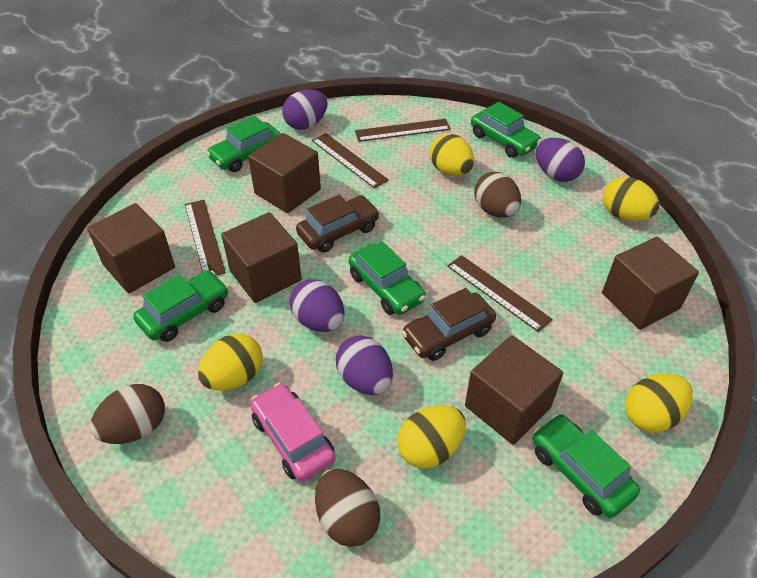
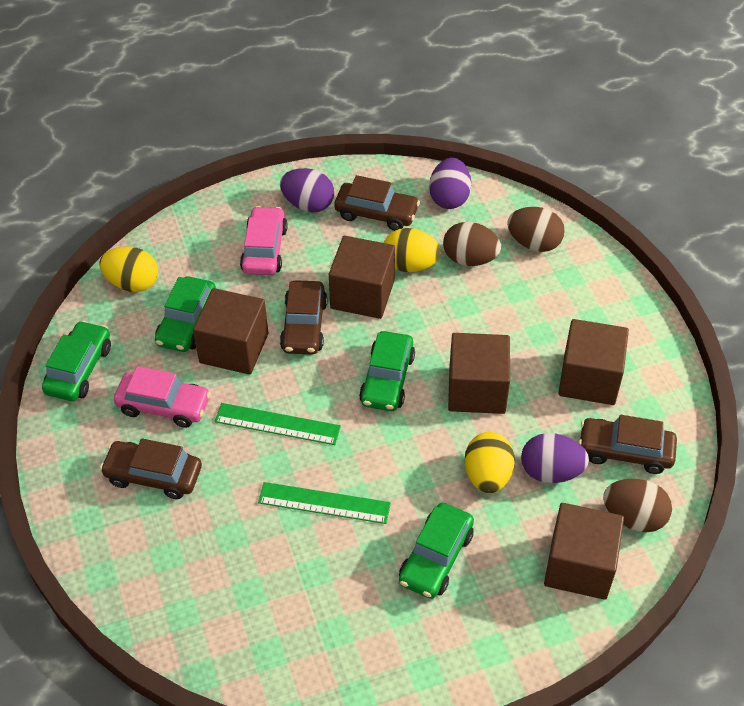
brown car: 2 -> 4
brown ruler: 4 -> 0
green car: 5 -> 4
green ruler: 0 -> 2
pink car: 1 -> 2
purple egg: 4 -> 3
yellow egg: 5 -> 3

